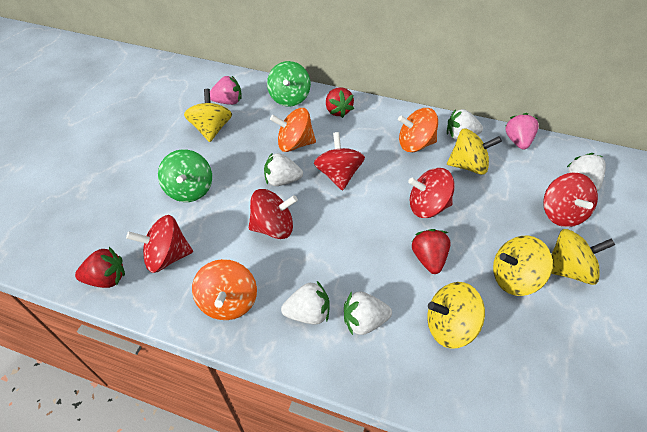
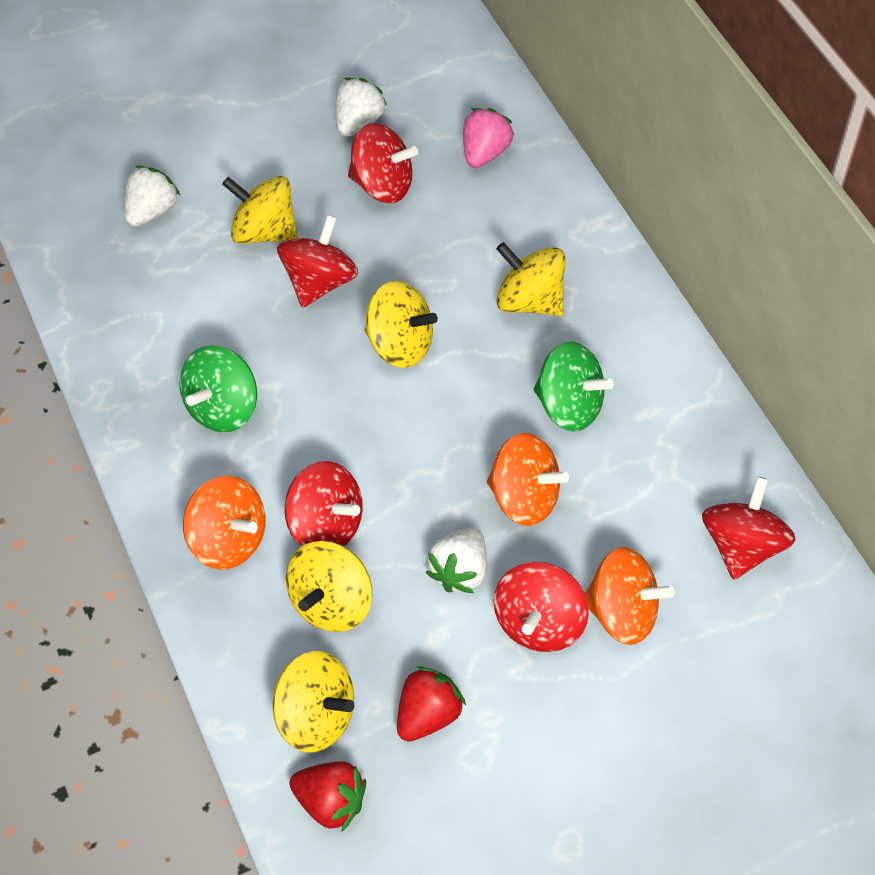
pink strawberry: 2 -> 1
red strawberry: 3 -> 2
white strawberry: 5 -> 3

